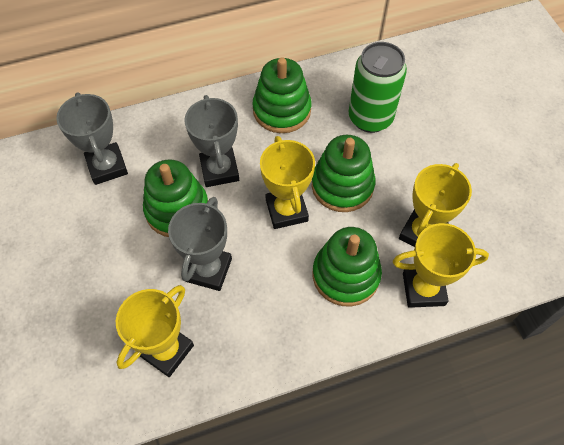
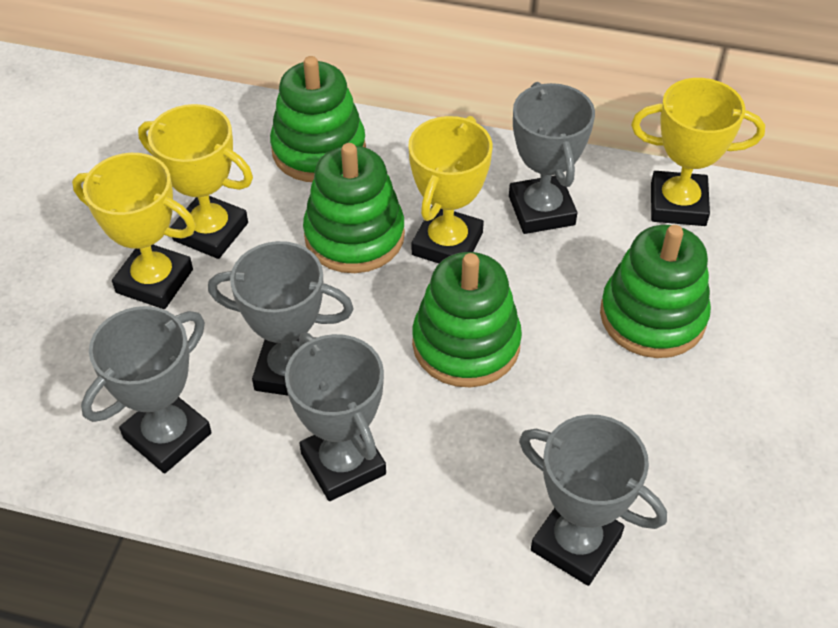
green can: 1 -> 0
grey trophy: 3 -> 5

